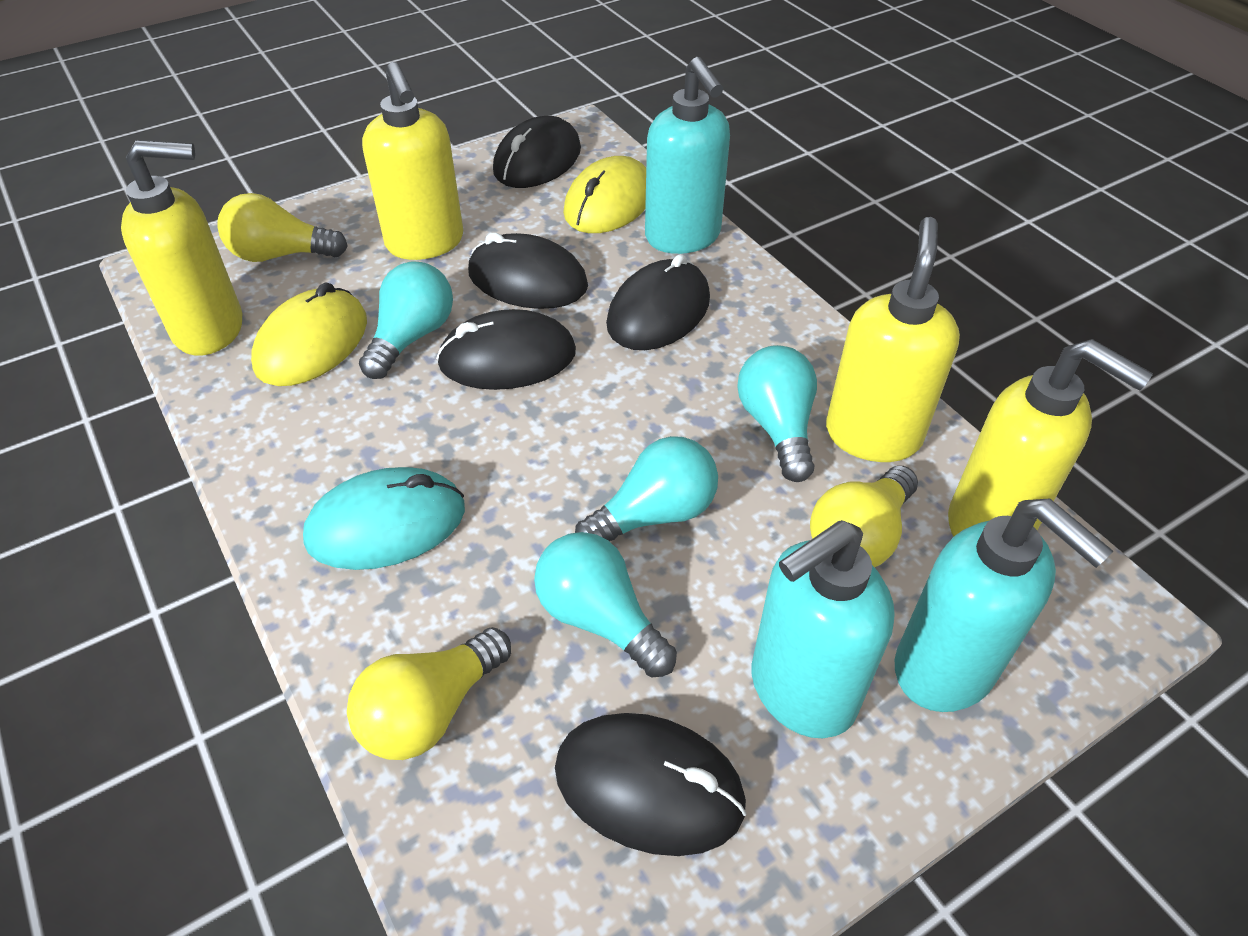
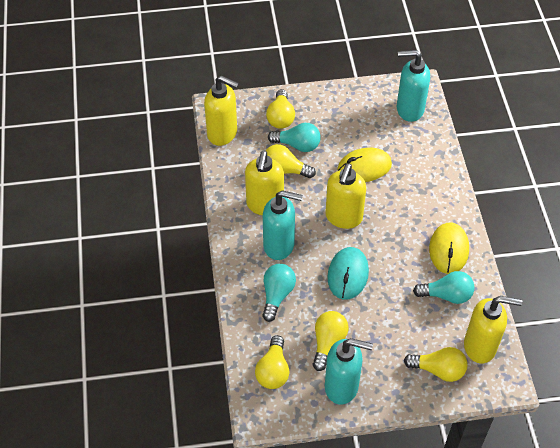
black mouse: 5 -> 0
turquoise light bulb: 4 -> 3
yellow light bulb: 3 -> 5

